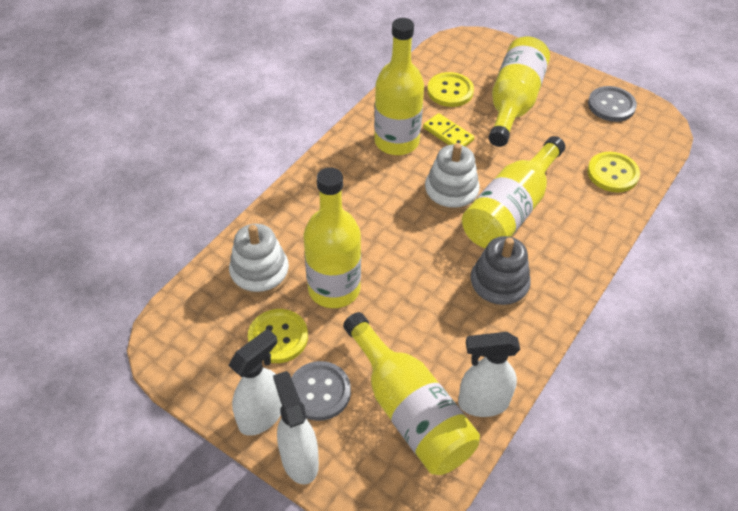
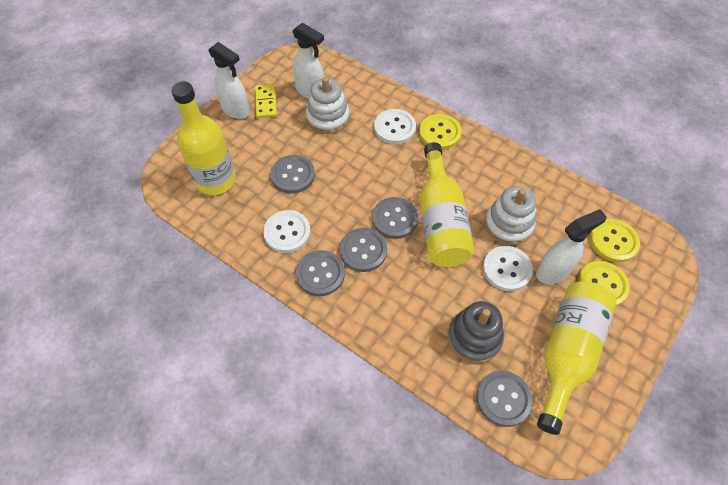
grey button: 2 -> 5
white button: 0 -> 3
yellow bottle: 5 -> 3

